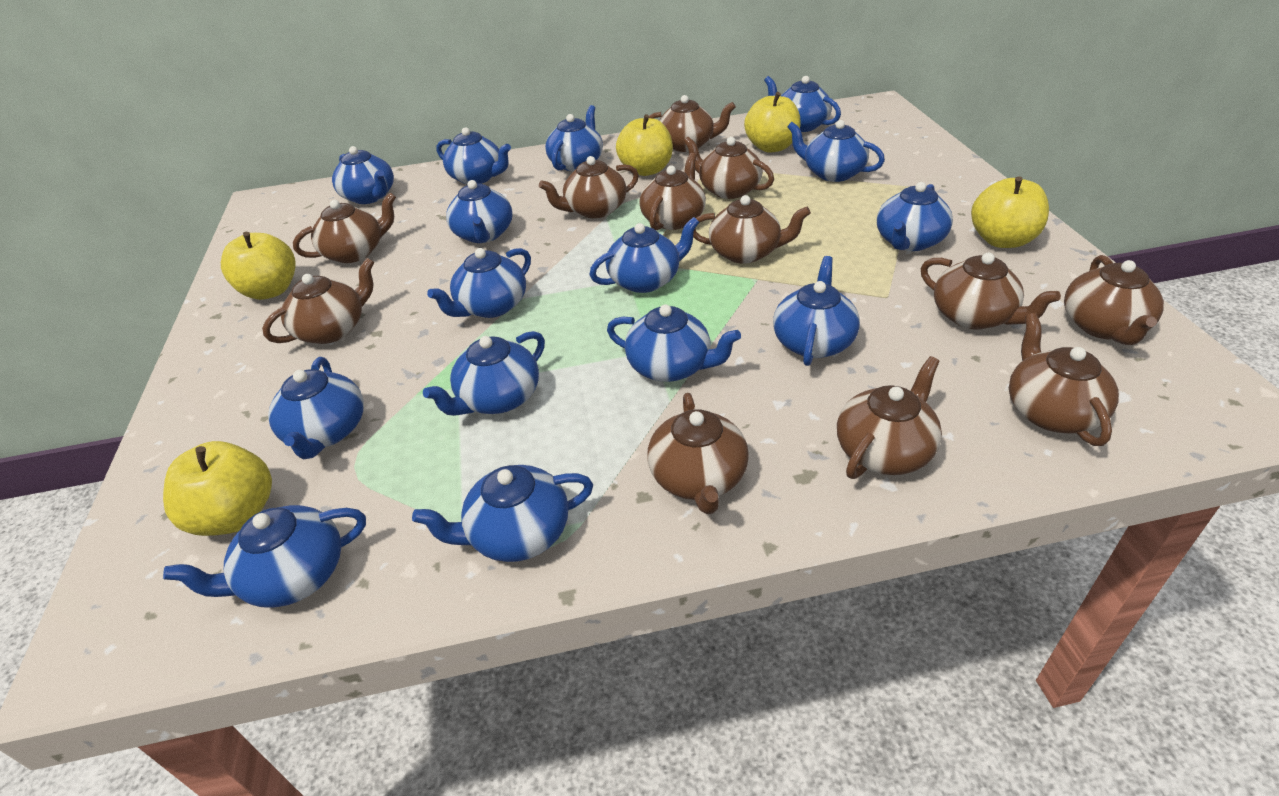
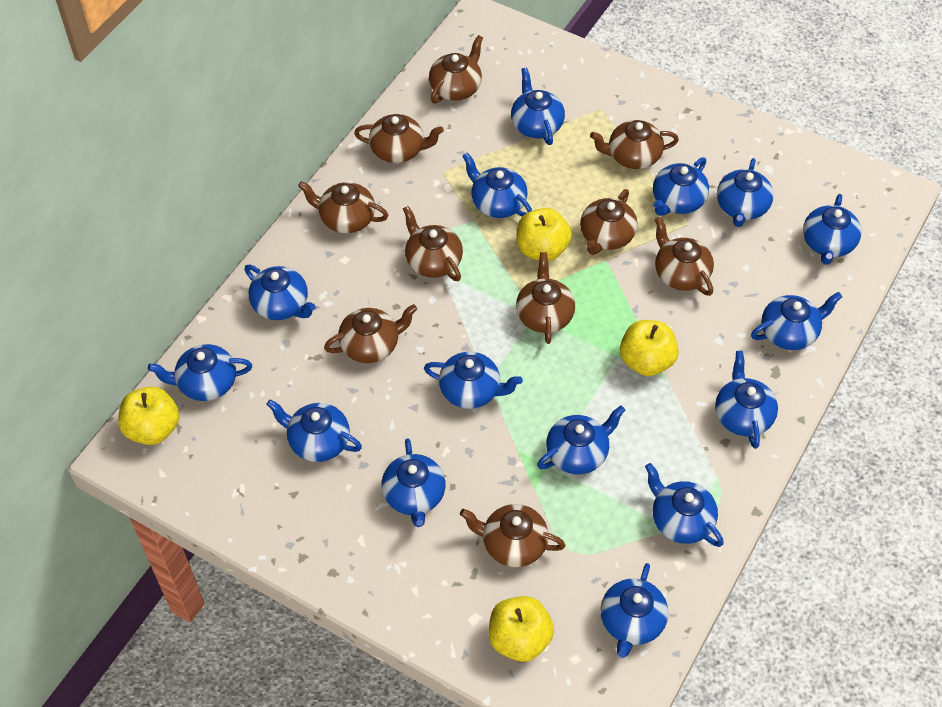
brown teapot: 12 -> 10
yellow apple: 5 -> 4

